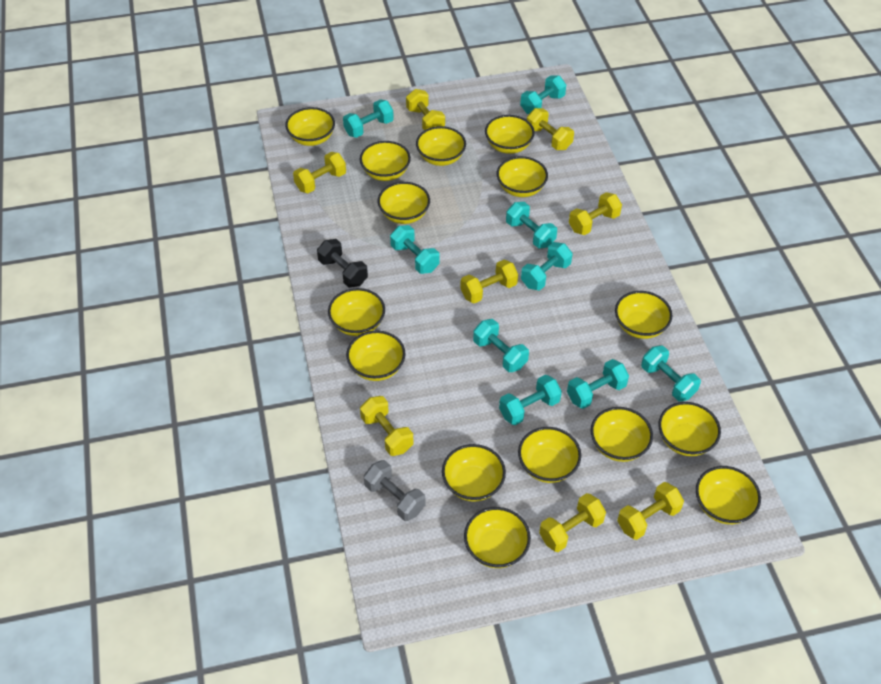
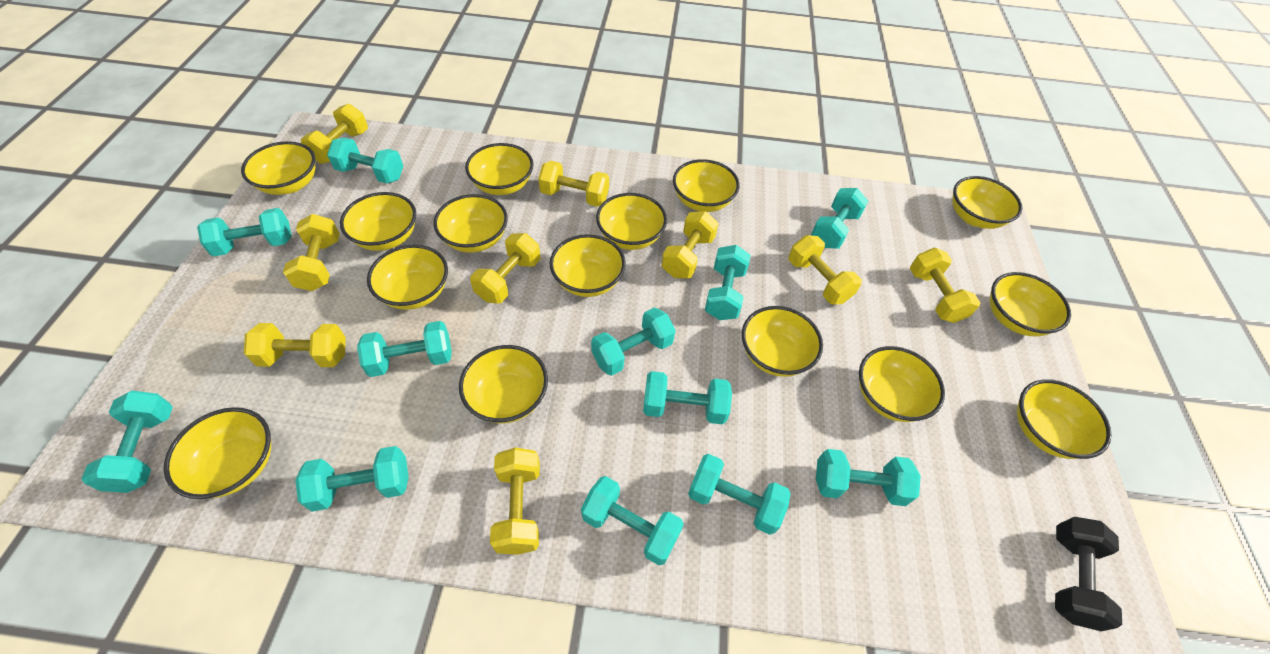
grey dumbbell: 1 -> 0
turquoise dumbbell: 9 -> 12
yellow dumbbell: 8 -> 9

